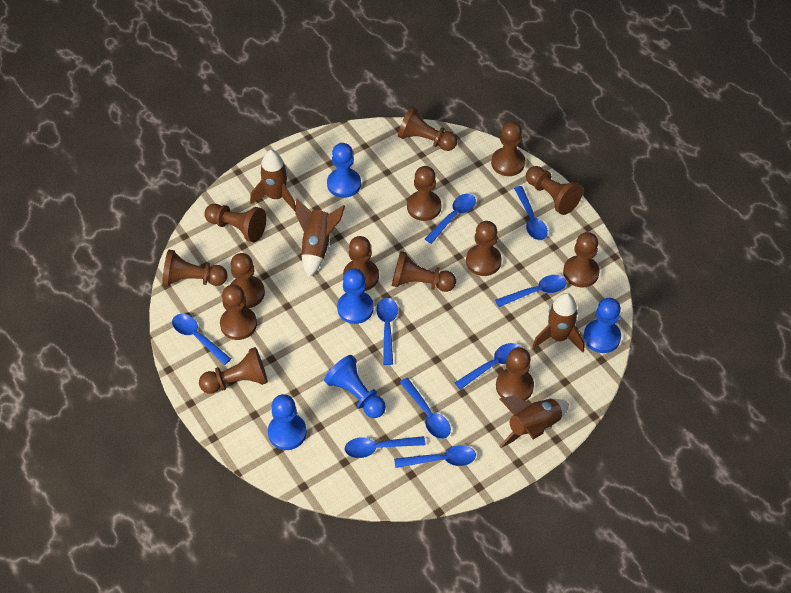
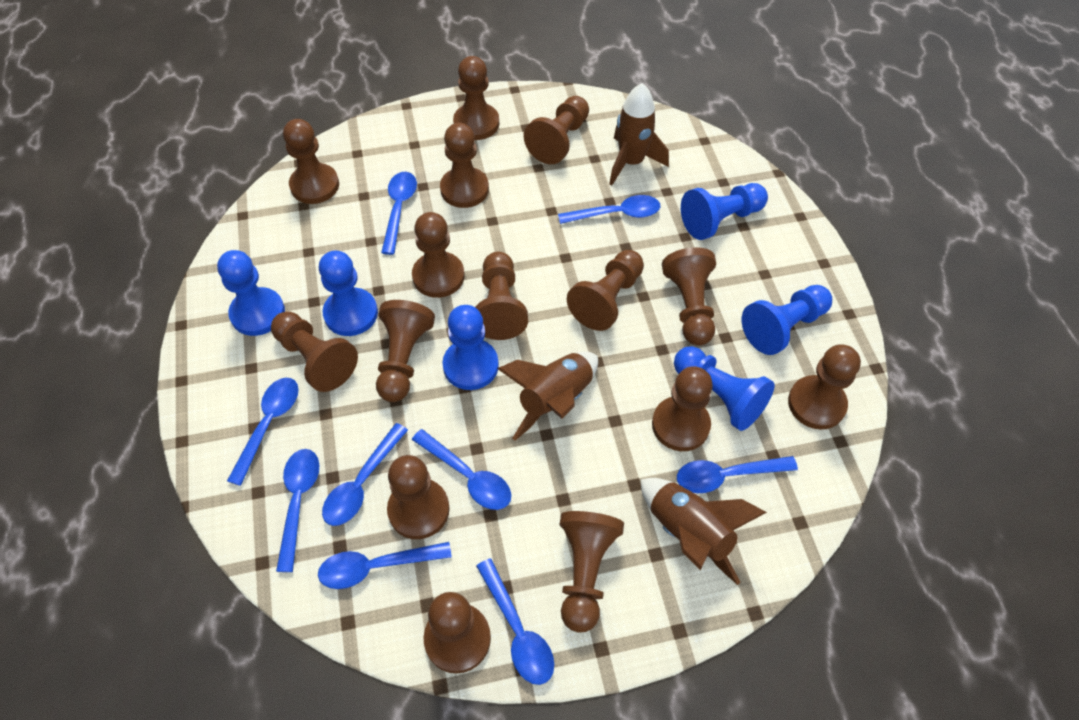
blue pawn: 5 -> 6
brown pawn: 14 -> 15
brown rocket: 4 -> 3

